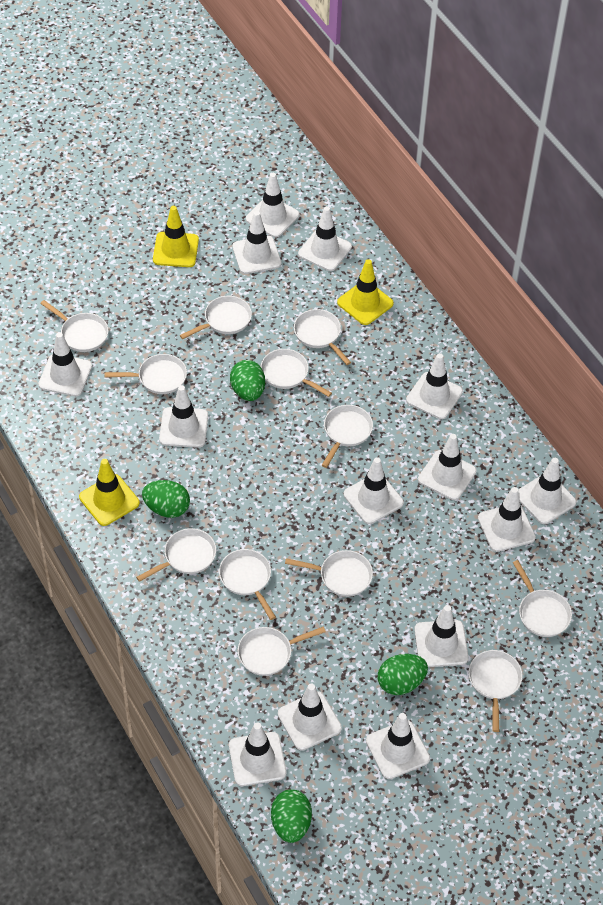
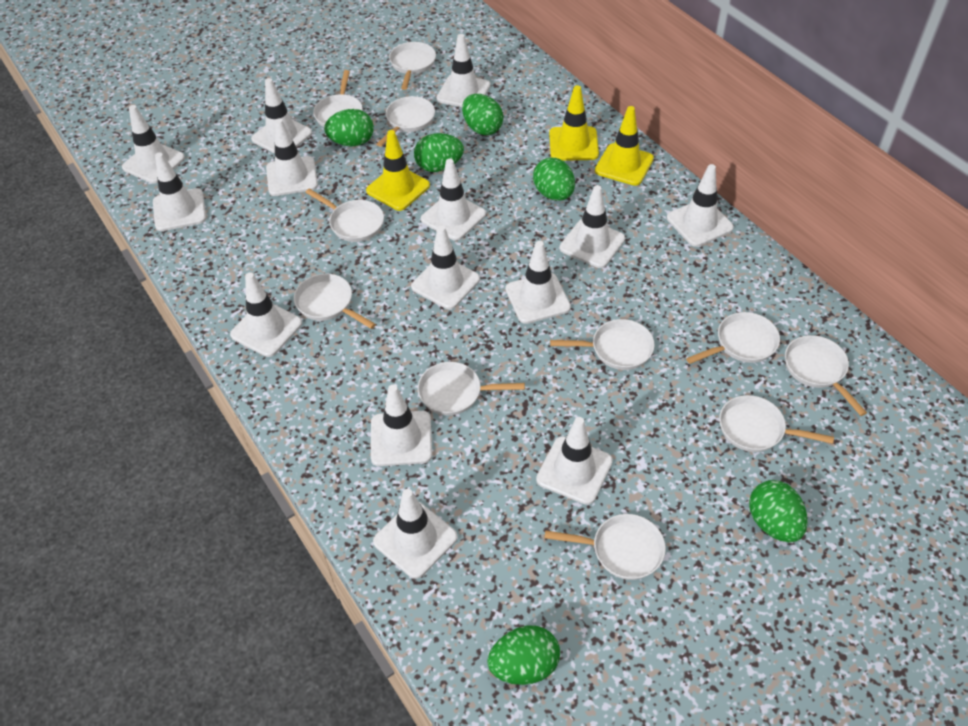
green egg: 4 -> 6
white pan: 12 -> 11

